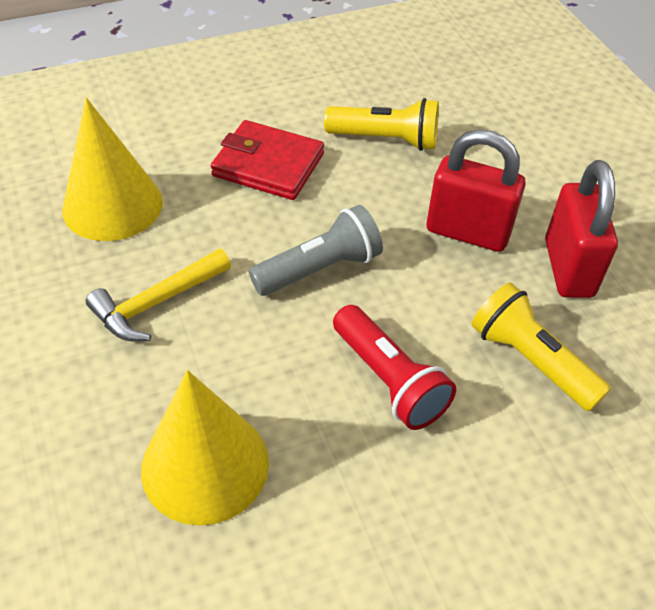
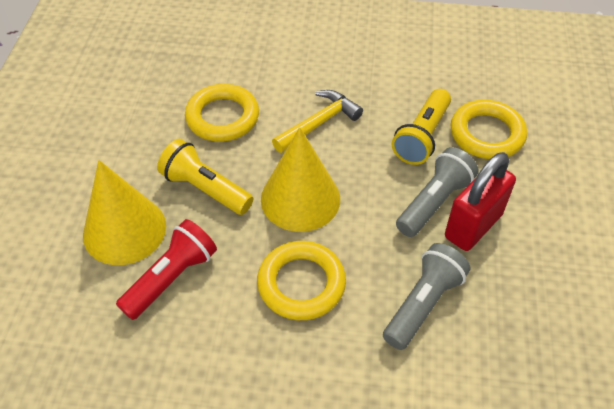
grey flashlight: 1 -> 2
red padlock: 2 -> 1
red wallet: 1 -> 0
yellow ring: 0 -> 3

